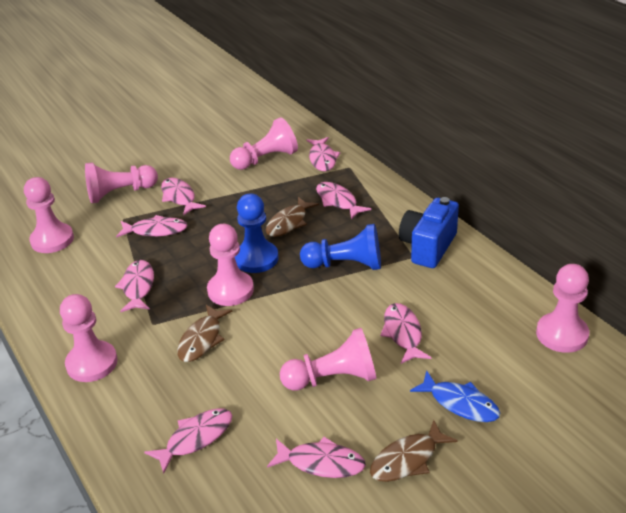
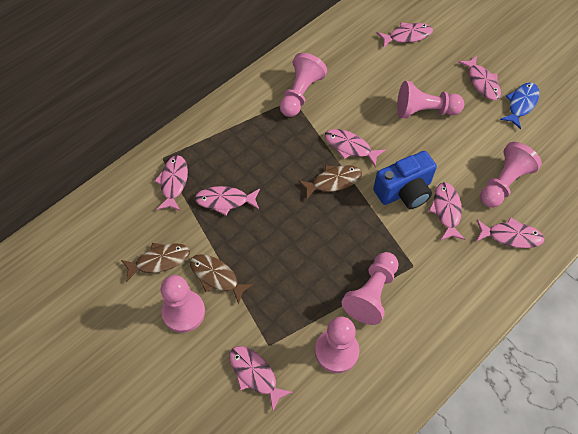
blue pawn: 2 -> 0
pink pawn: 7 -> 6

